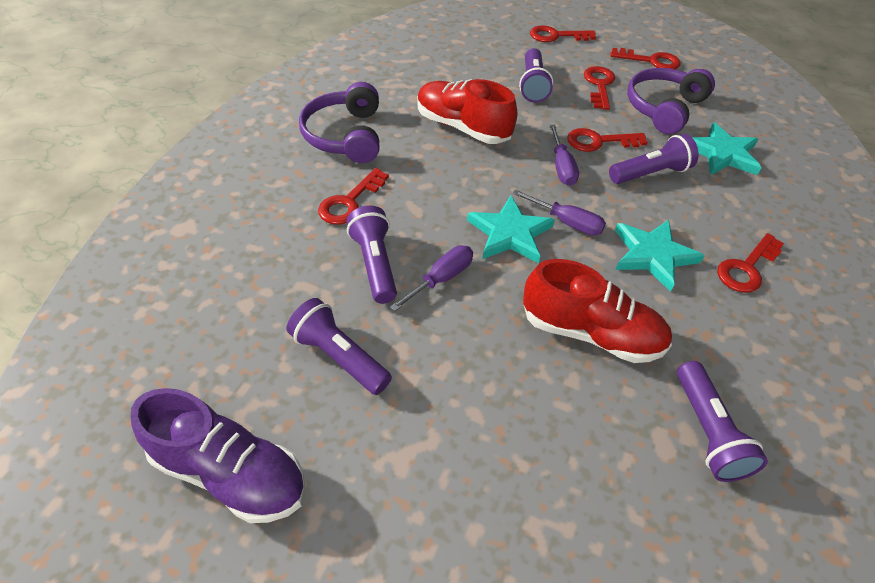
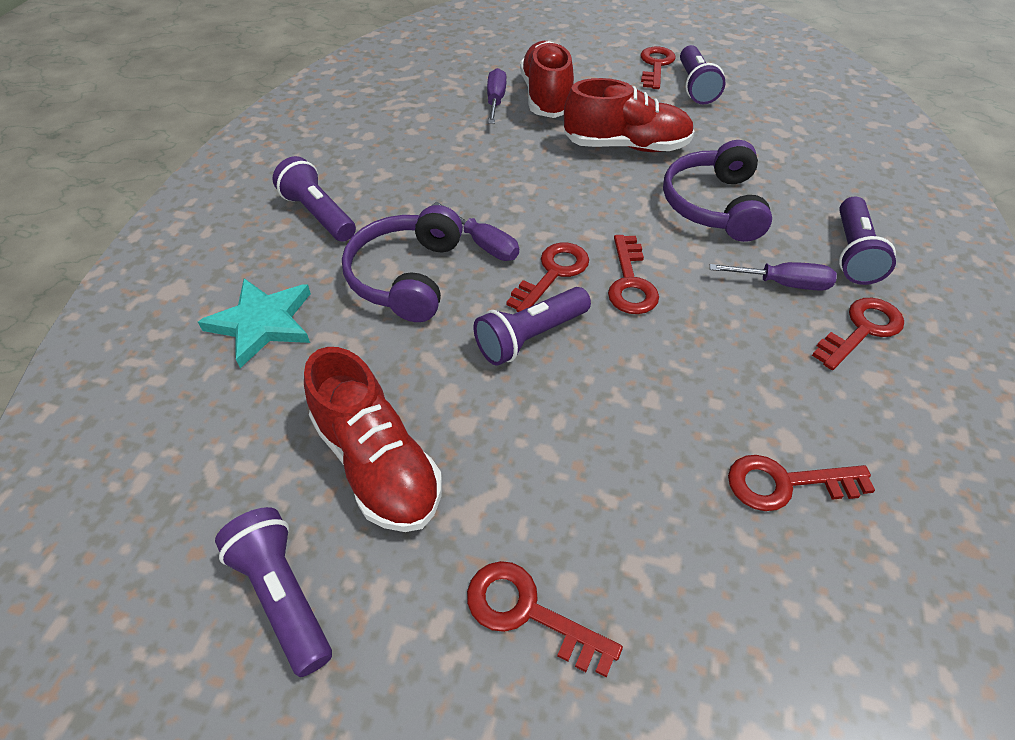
purple shoe: 1 -> 0
red shoe: 2 -> 3
turquoise star: 3 -> 1

